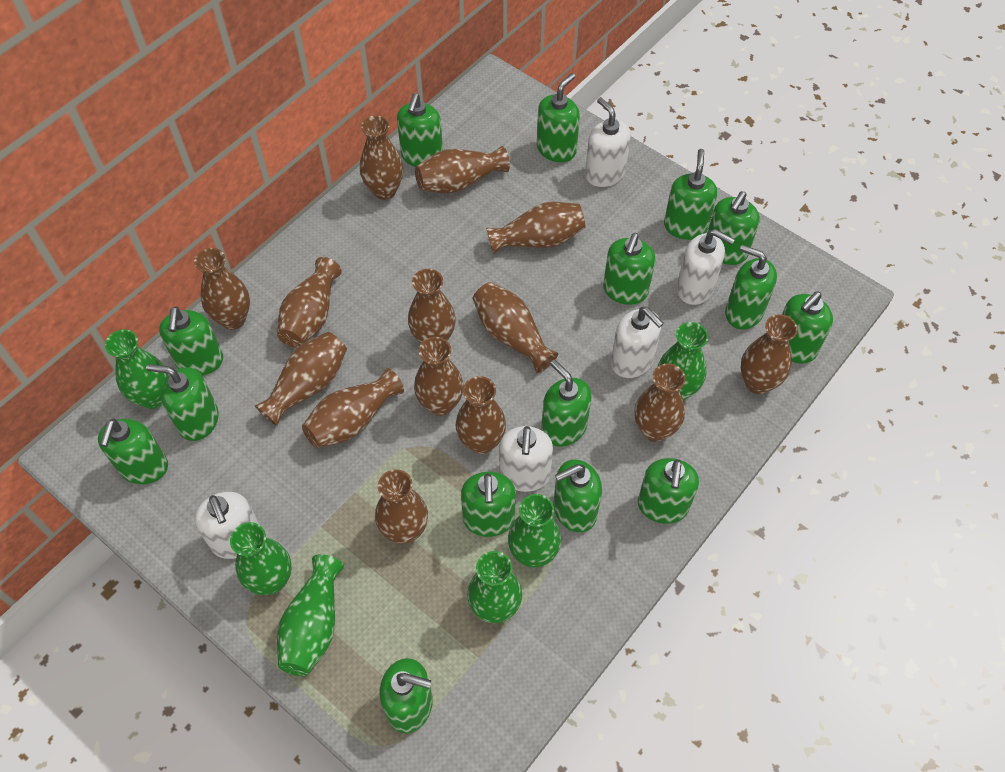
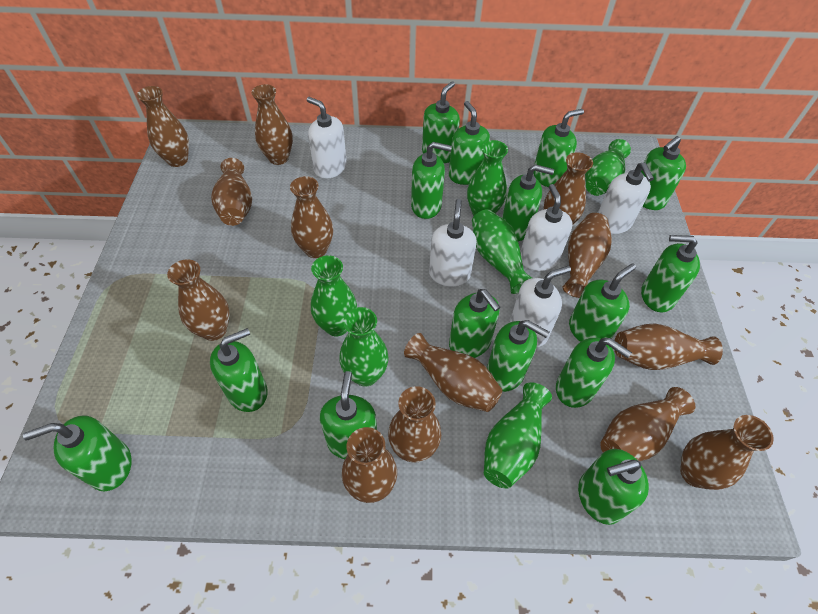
brown vase: 14 -> 13

